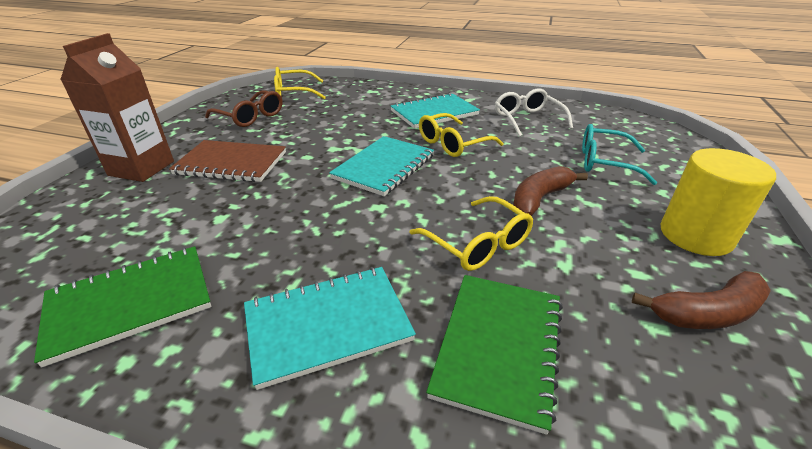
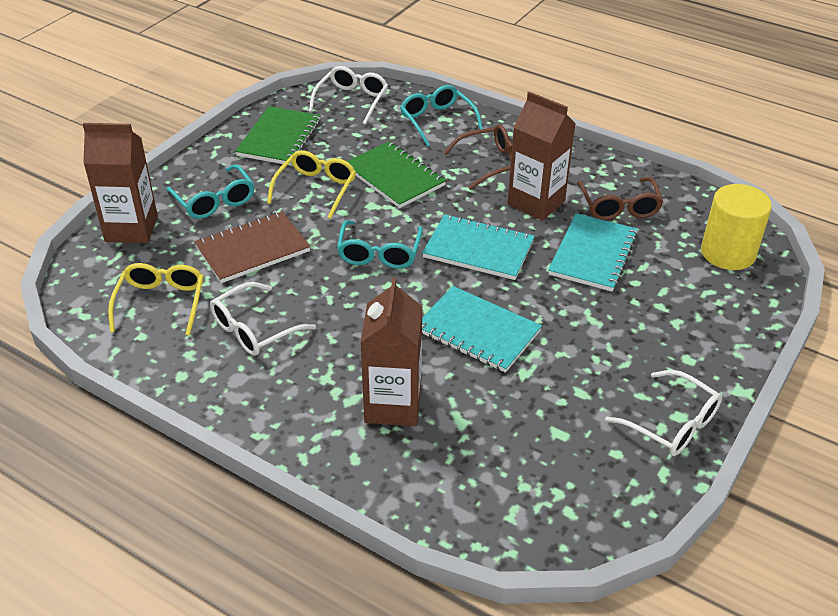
brown banana: 2 -> 0
brown carton: 1 -> 3
brown glasses: 1 -> 2
turquoise glasses: 1 -> 3
white glasses: 1 -> 3
yellow glasses: 3 -> 2

